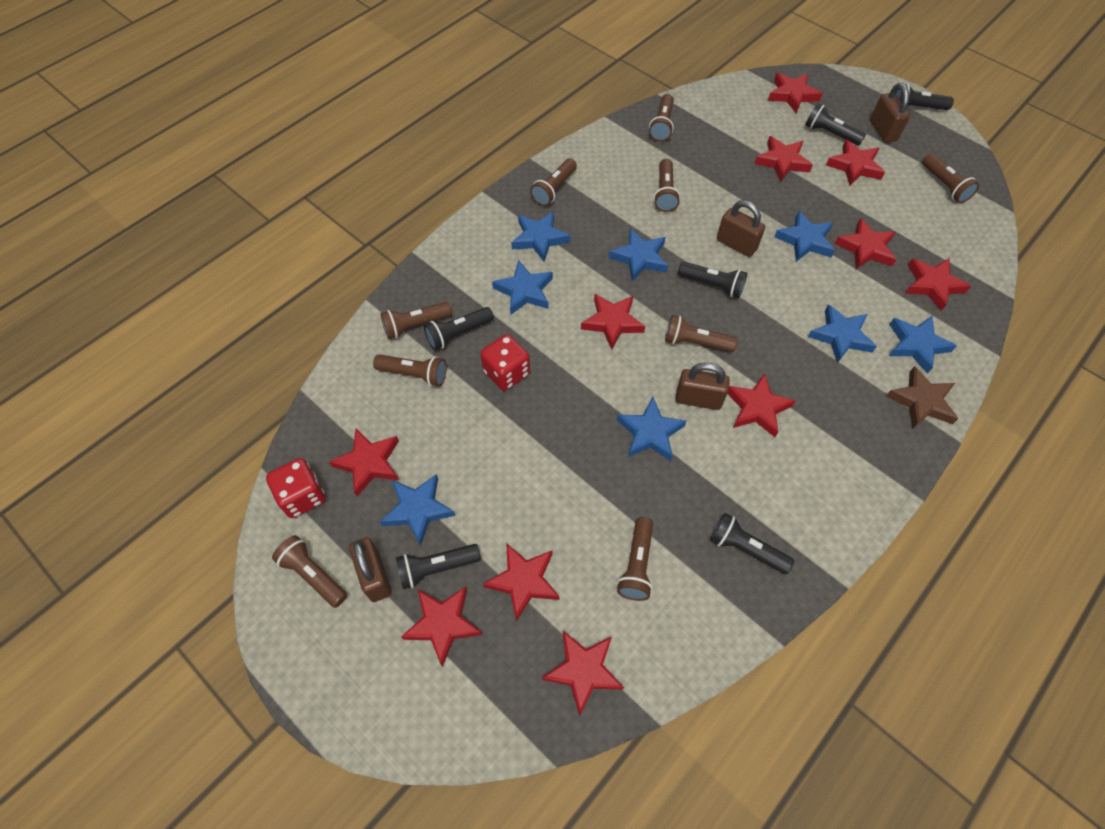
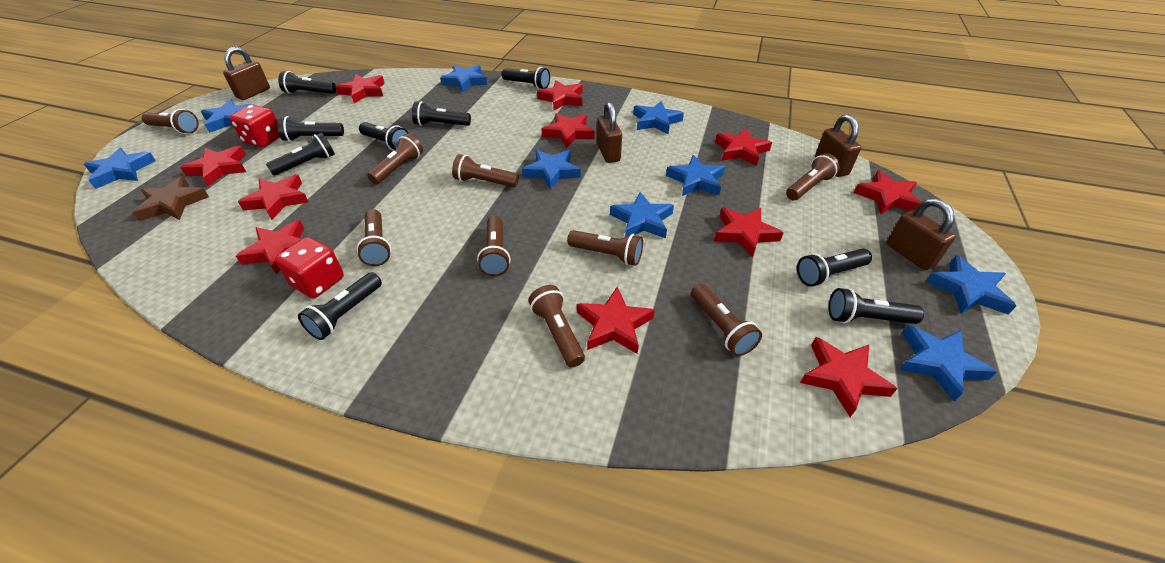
black flashlight: 6 -> 9
blue star: 8 -> 9

